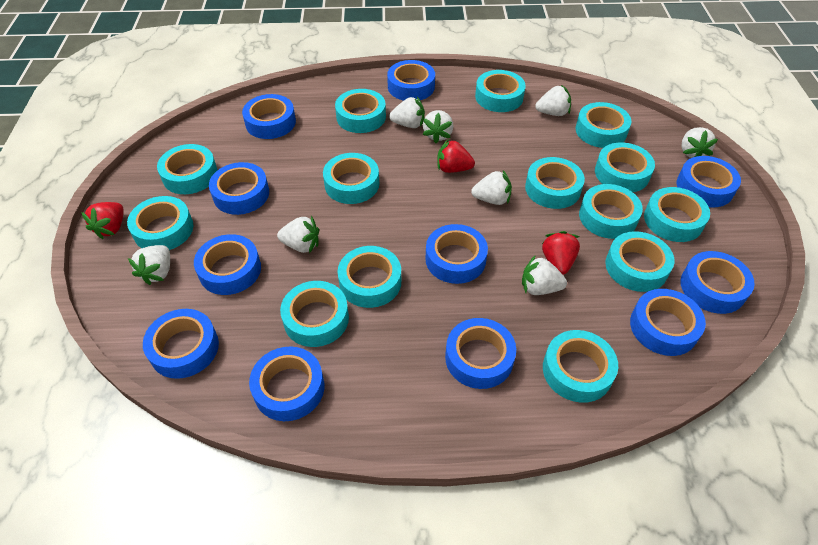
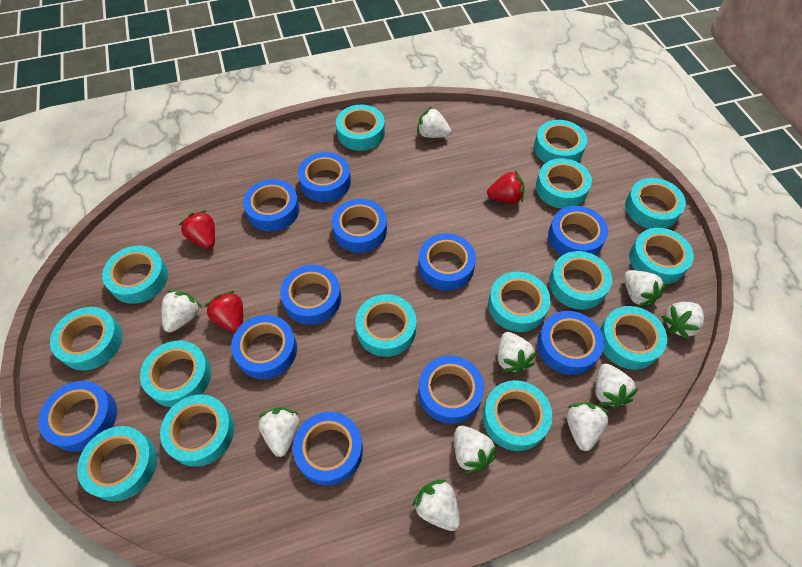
turquoise tape: 14 -> 15
white strawberry: 8 -> 10

